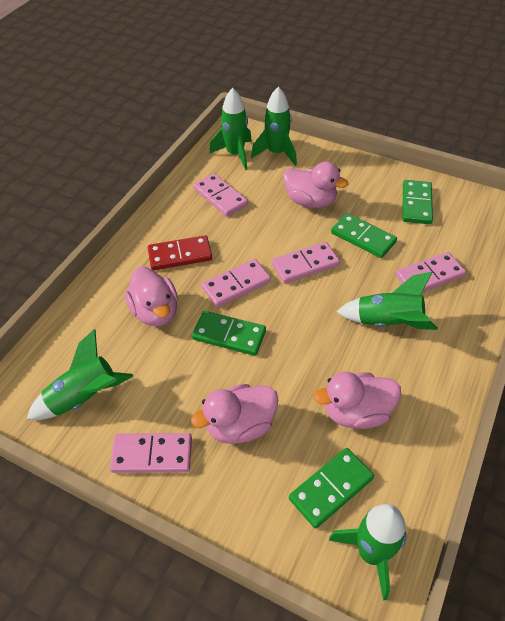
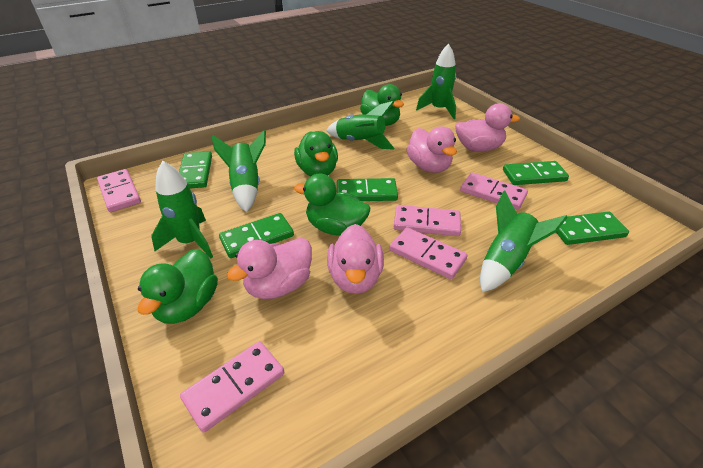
green domino: 4 -> 5
green duck: 0 -> 4
red domino: 1 -> 0

